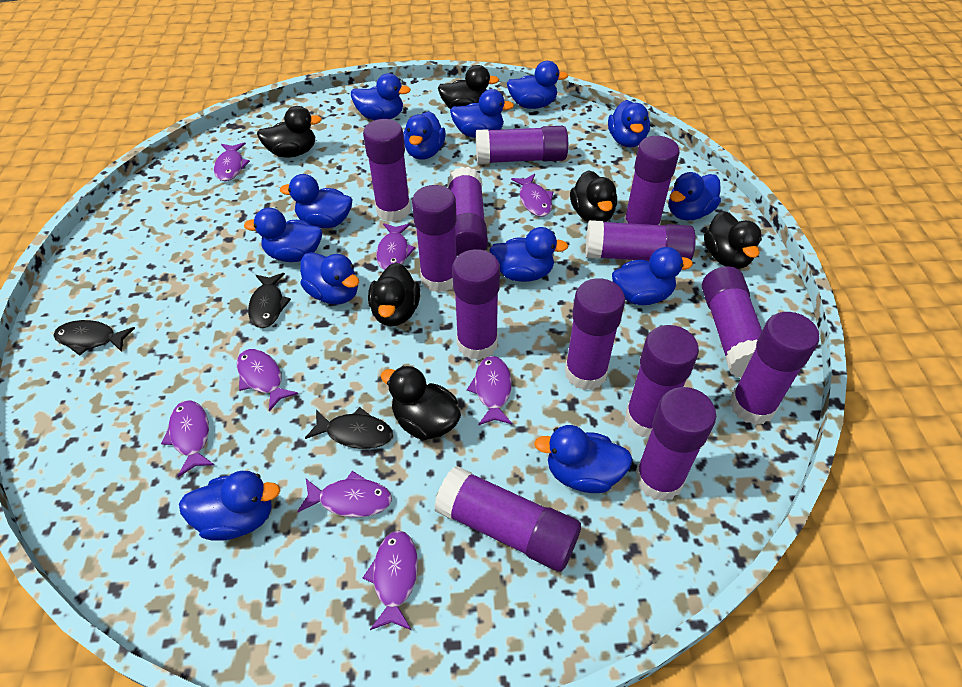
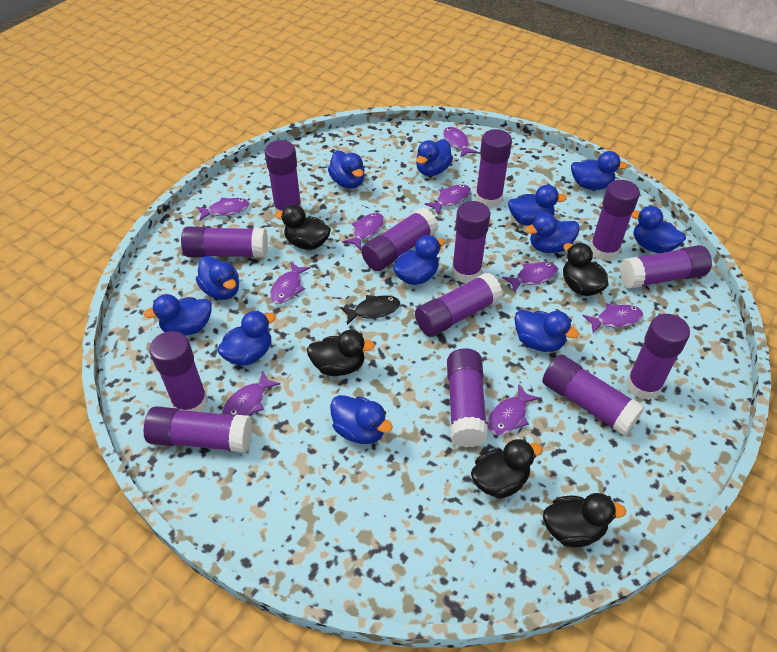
black duck: 6 -> 5
black fish: 3 -> 1
blue duck: 13 -> 12
purple fish: 8 -> 9

